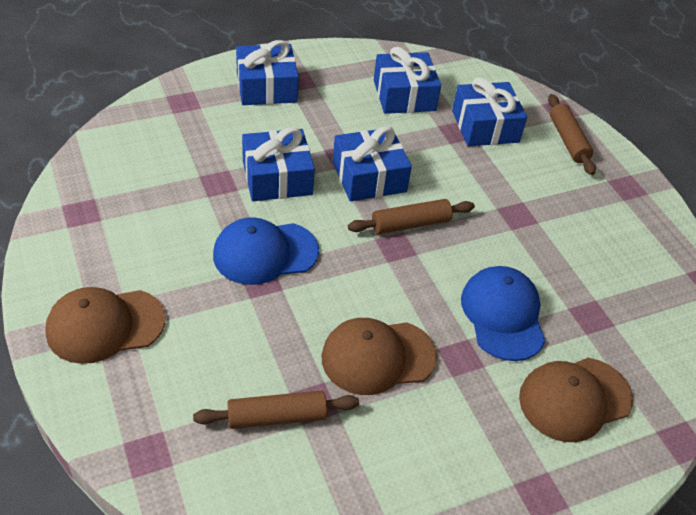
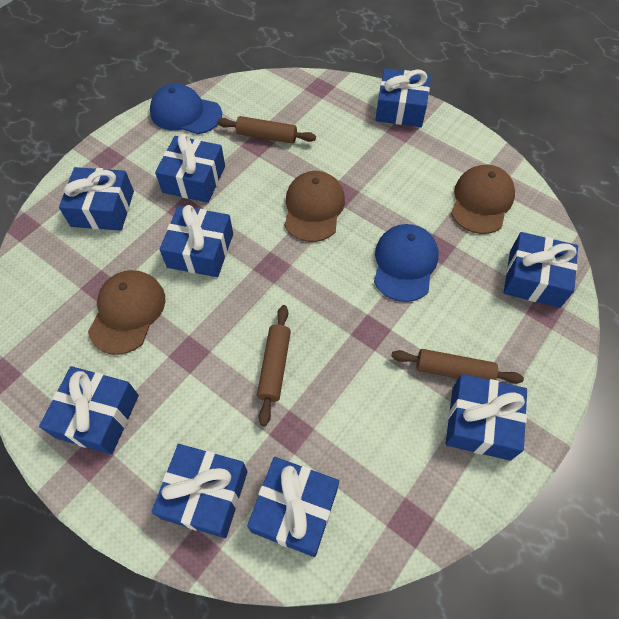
blue gift: 5 -> 9

